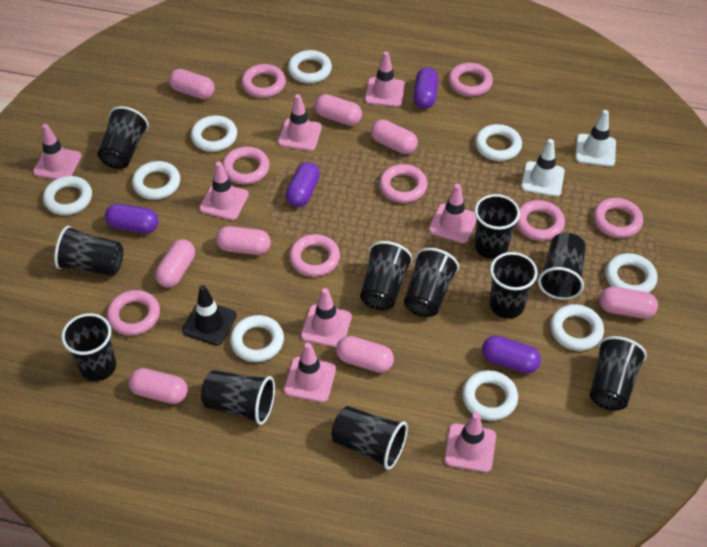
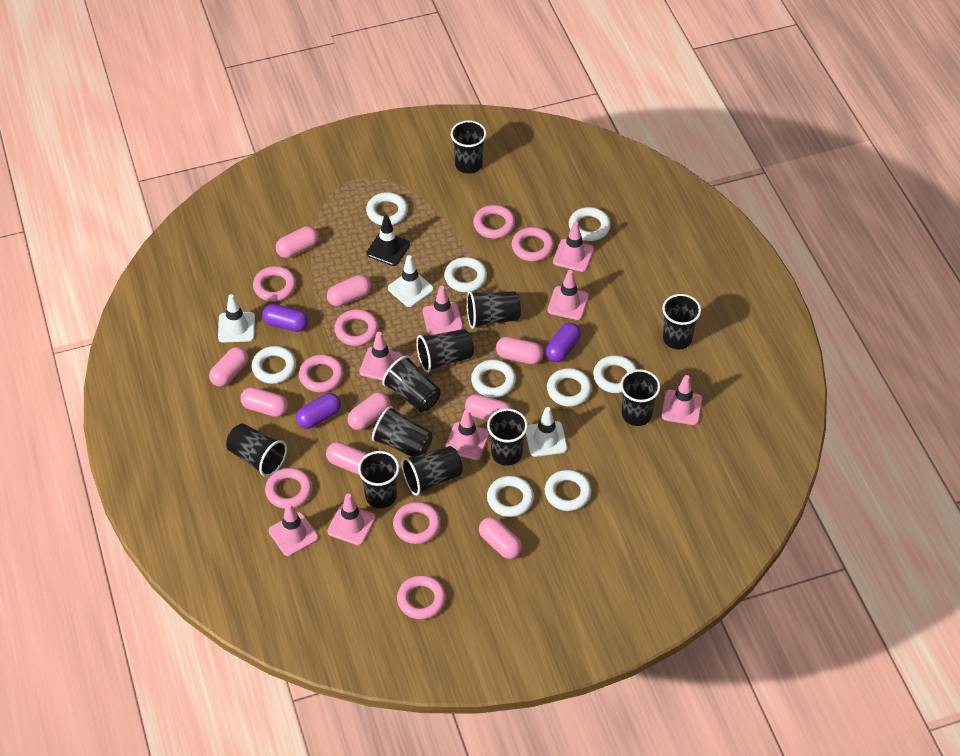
pink capsule: 8 -> 9
purple capsule: 4 -> 3
white traffic cone: 2 -> 3

